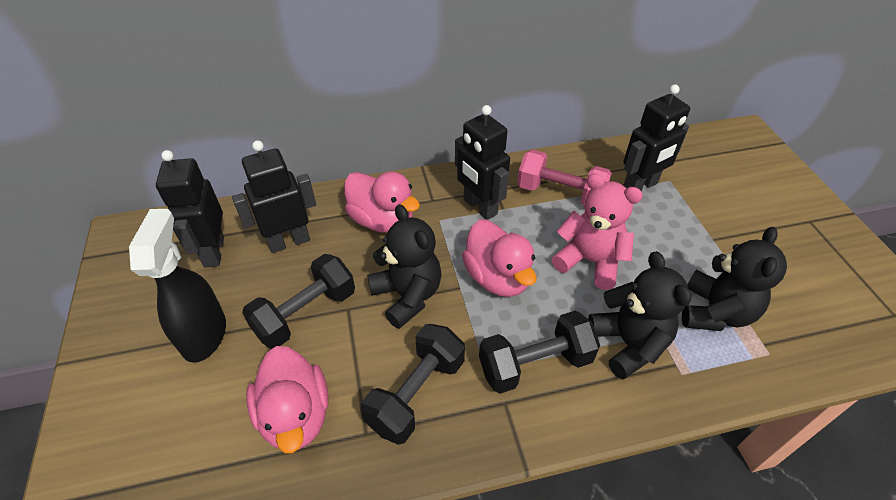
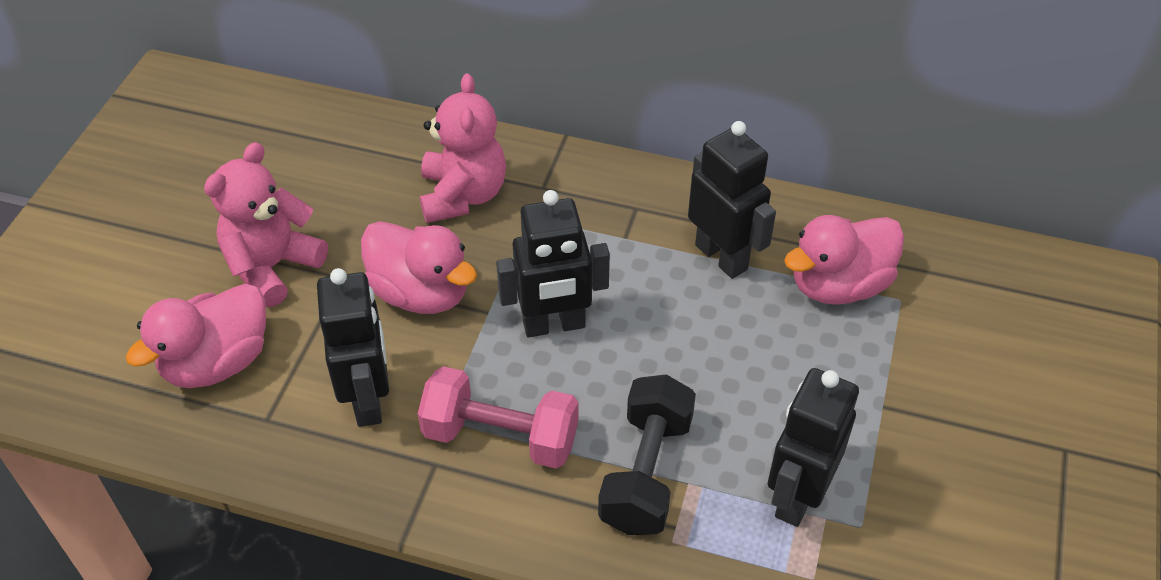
black dumbbell: 3 -> 1
black spray bottle: 1 -> 0
black teddy bear: 3 -> 0
pink teddy bear: 1 -> 2

